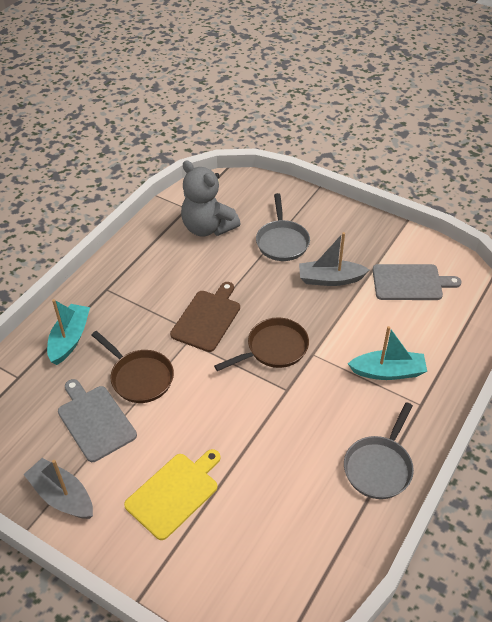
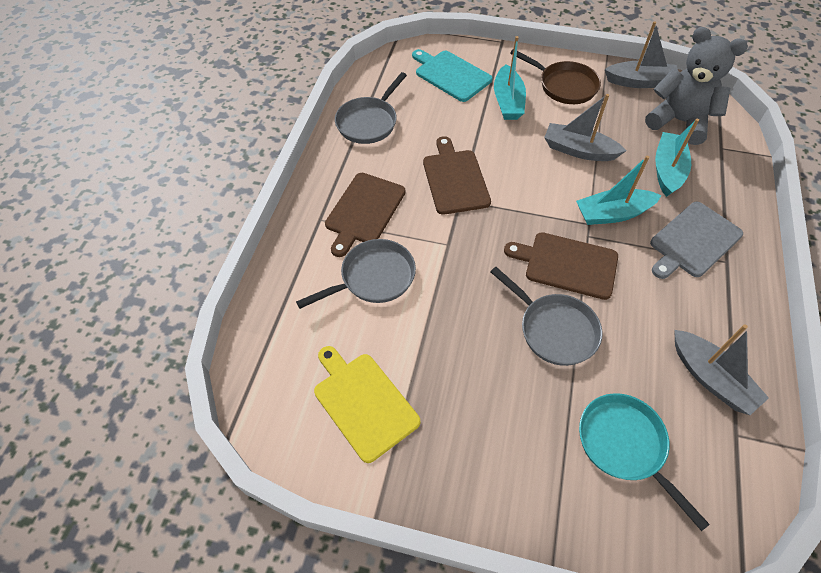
brown cutting board: 1 -> 3
brown pan: 2 -> 1
grey boat: 2 -> 3
grey cutting board: 2 -> 1
grey pan: 2 -> 3
turquoise boat: 2 -> 3
turquoise cutting board: 0 -> 1
turquoise pan: 0 -> 1

